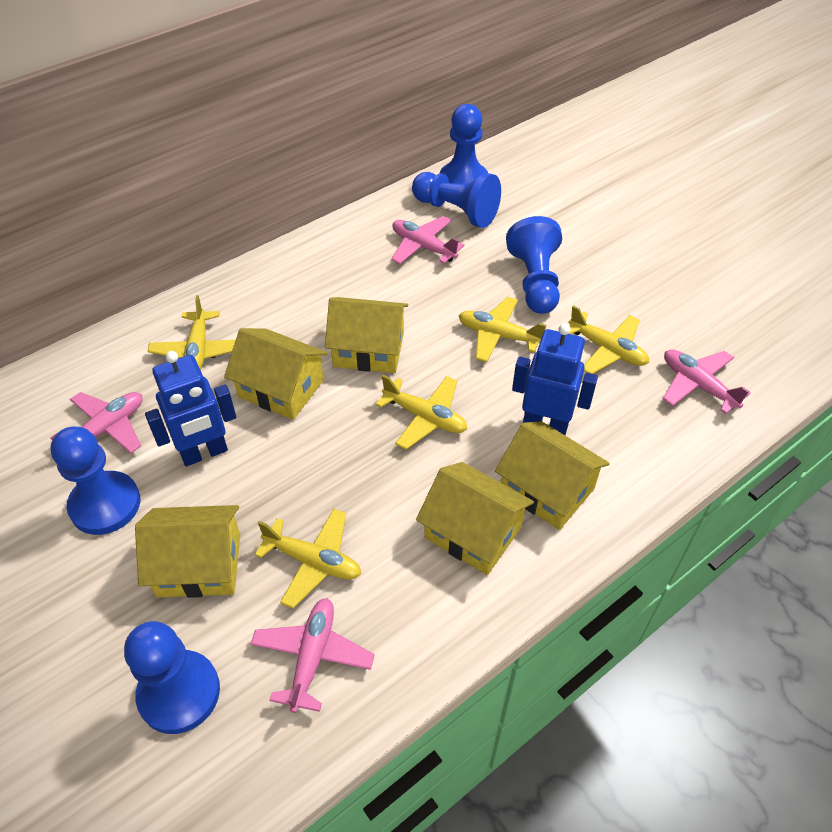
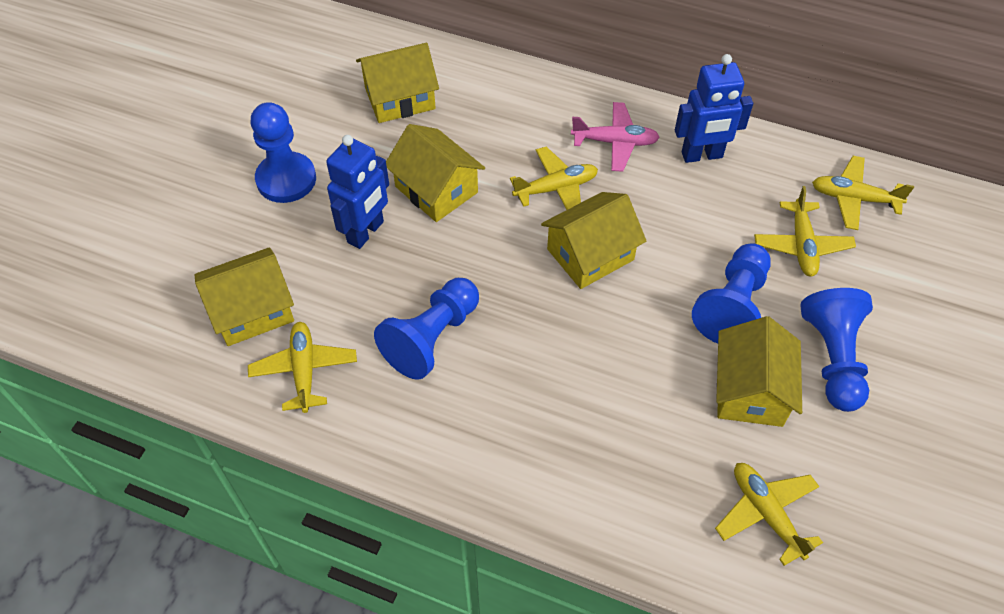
blue pawn: 5 -> 4
pink plane: 4 -> 1

